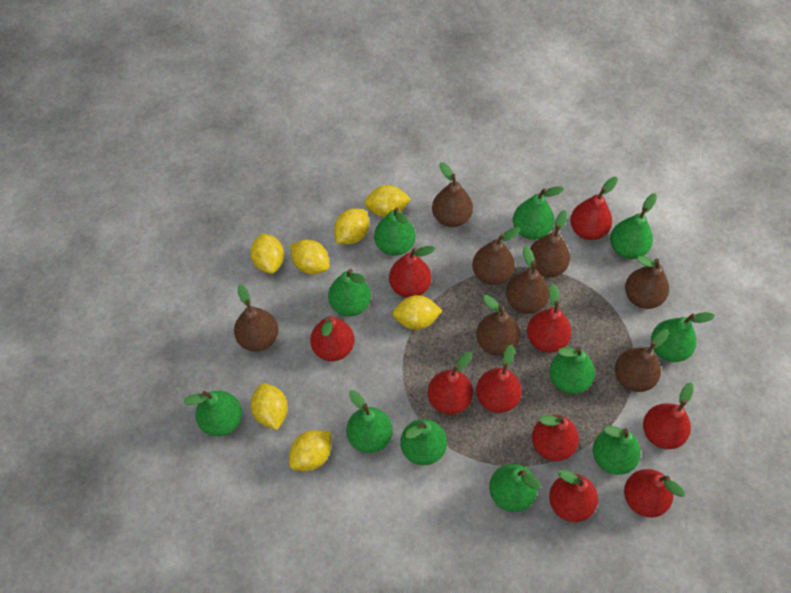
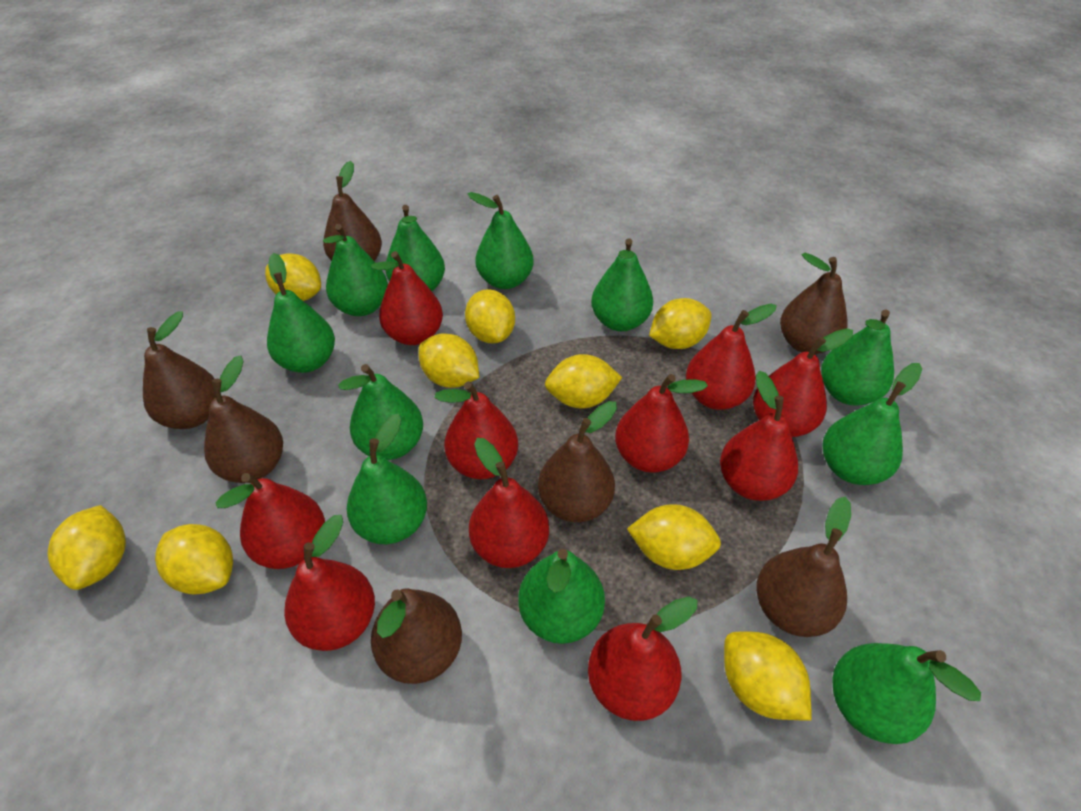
brown pear: 8 -> 7
yellow lemon: 7 -> 9

